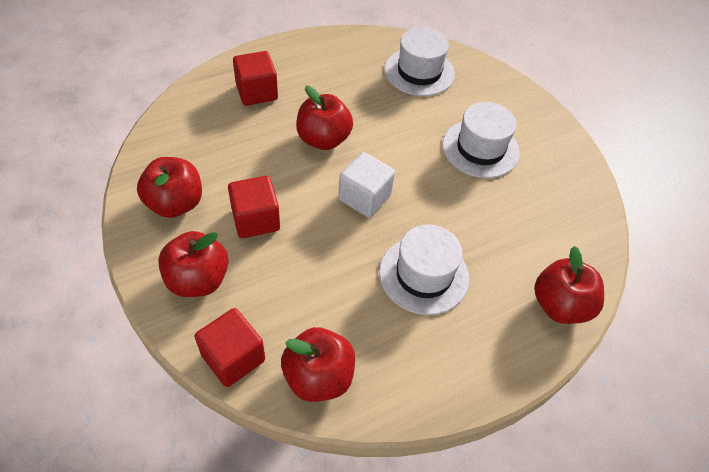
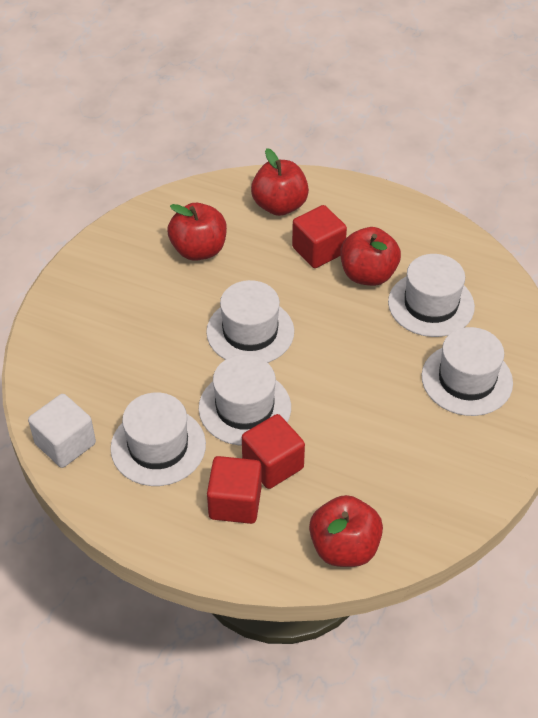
red apple: 5 -> 4
white hat: 3 -> 5

